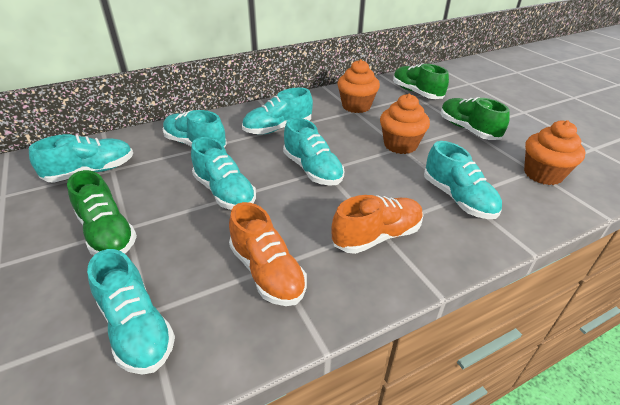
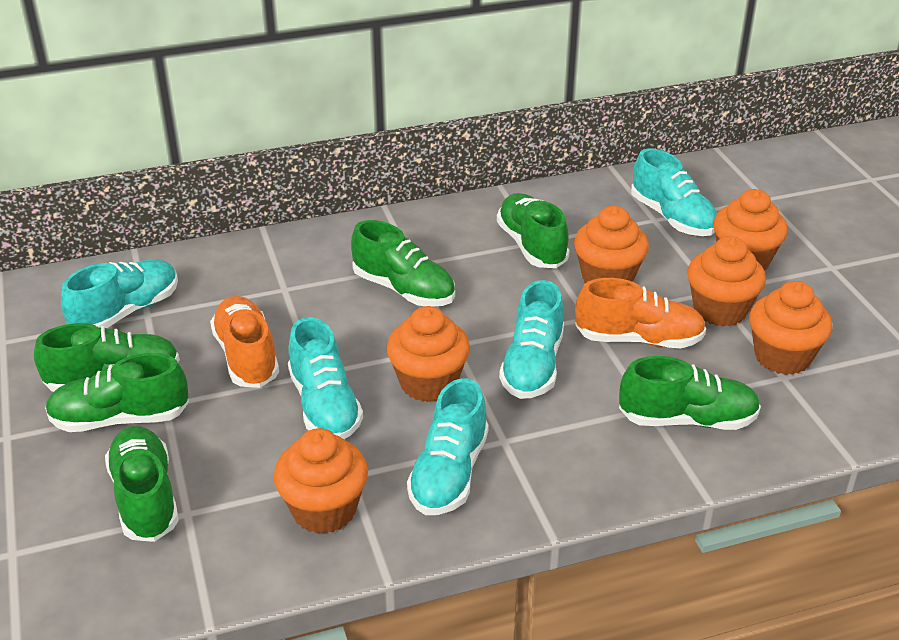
green shoe: 3 -> 6
orange cupcake: 3 -> 6
turquoise shoe: 7 -> 5

